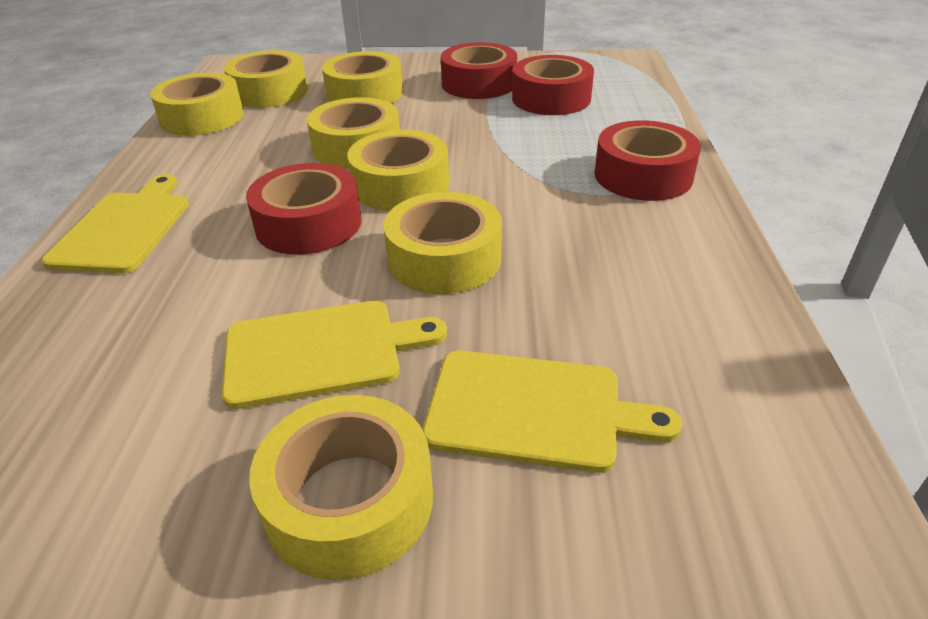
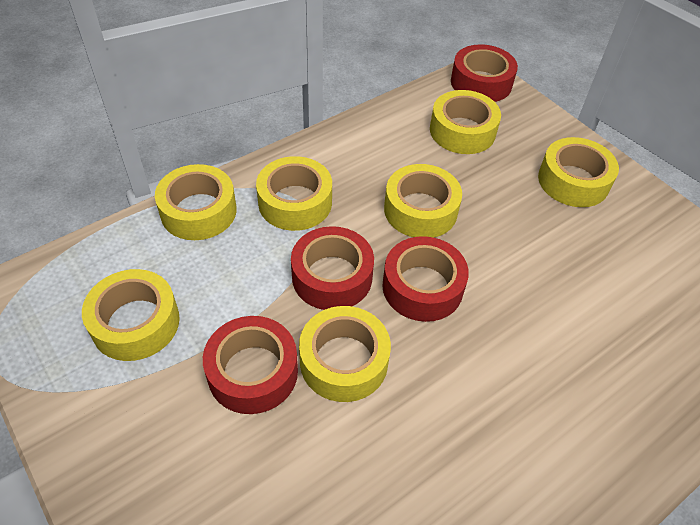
yellow cutting board: 3 -> 0

